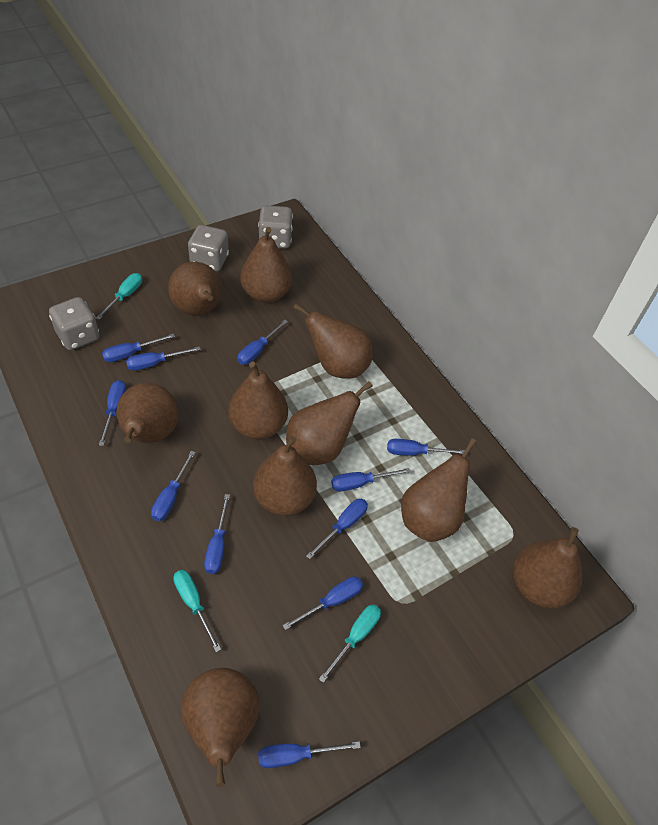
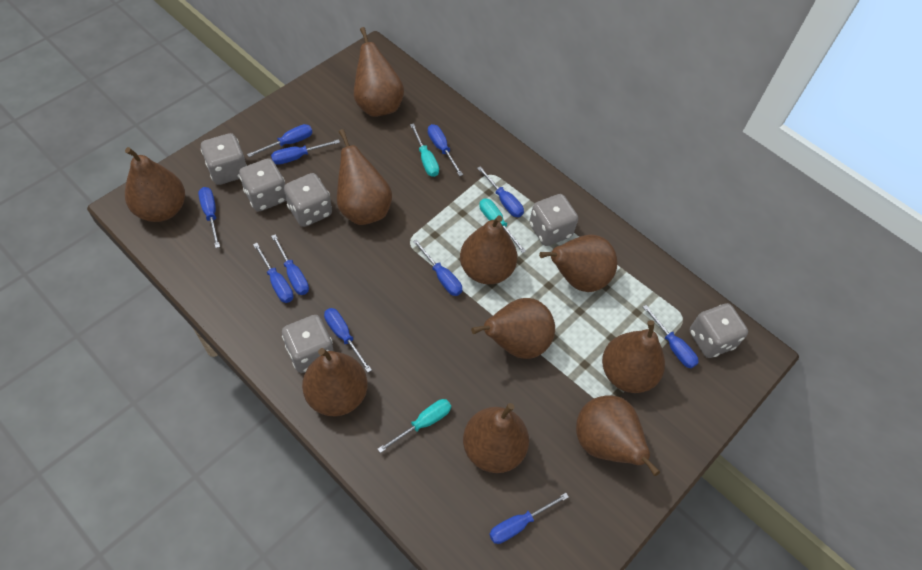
grey dice: 3 -> 6

